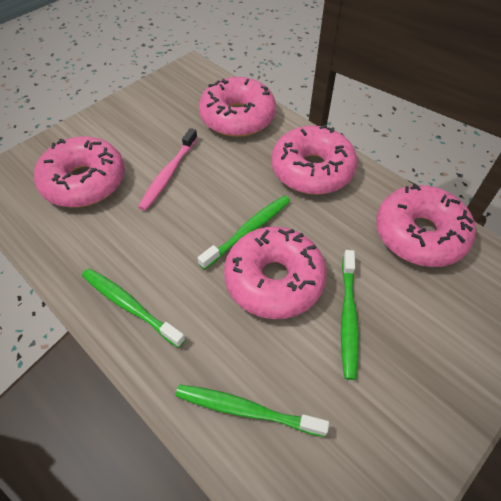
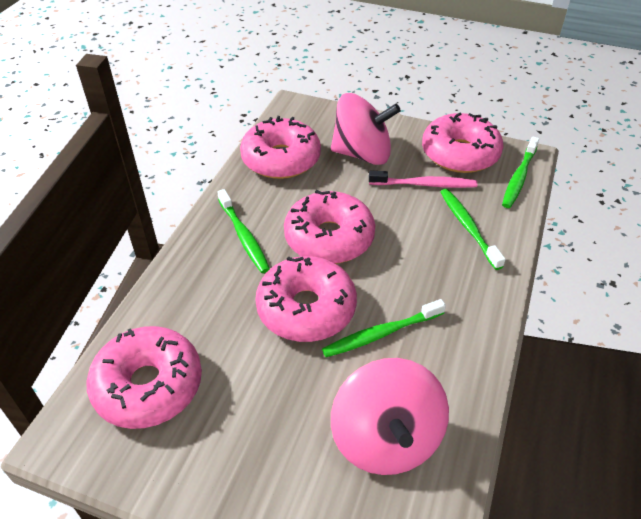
pink spinning top: 0 -> 2

